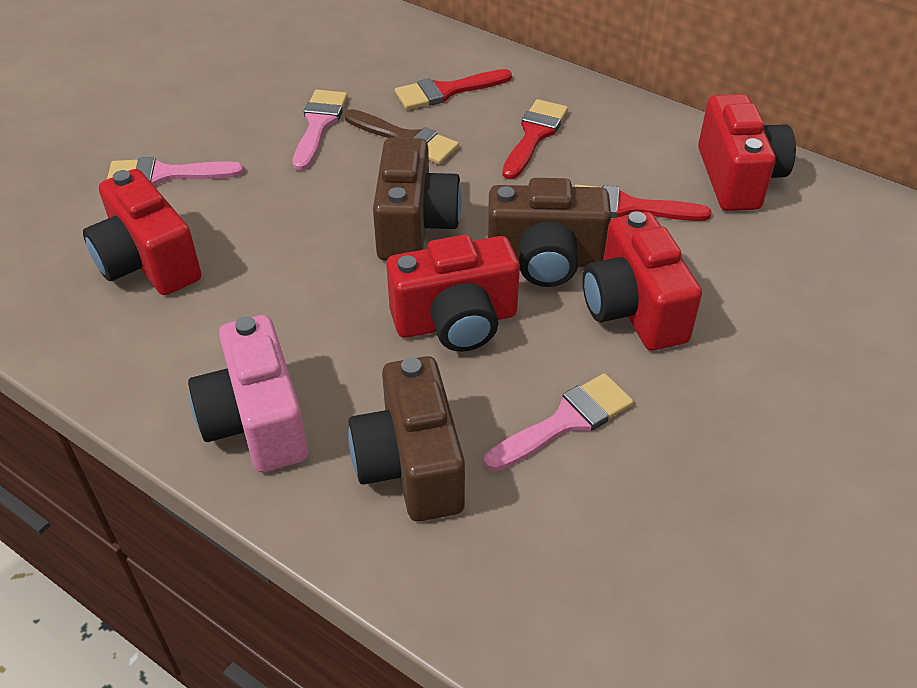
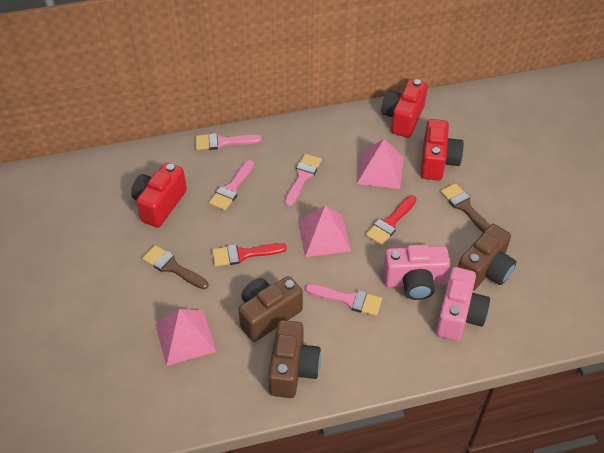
brown brush: 1 -> 2
pink brush: 3 -> 4
pink camera: 1 -> 2
pink pyramid: 0 -> 3
red brush: 3 -> 2
red camera: 4 -> 3

